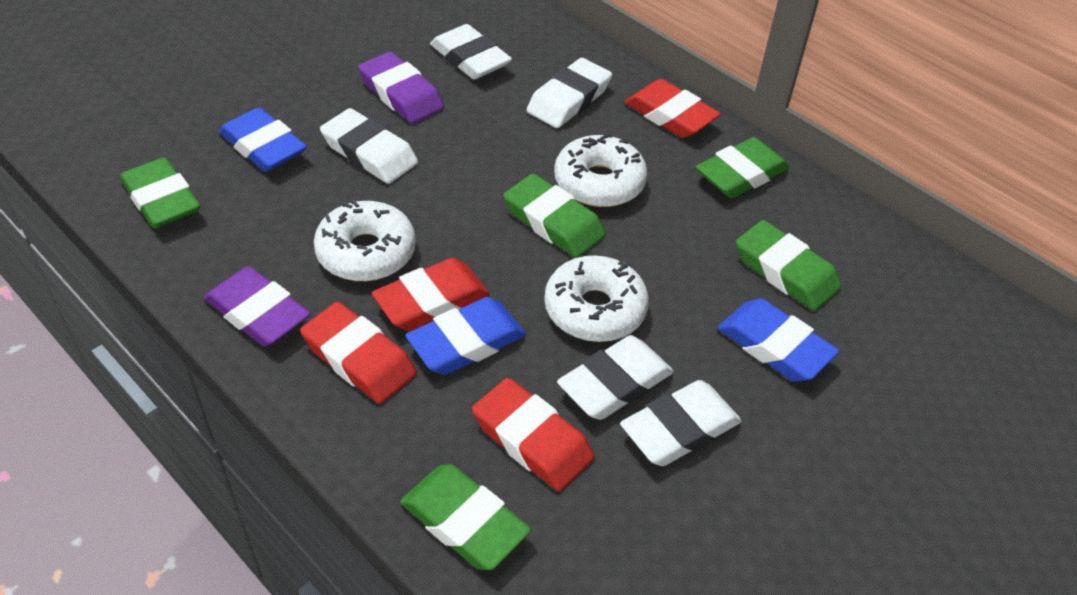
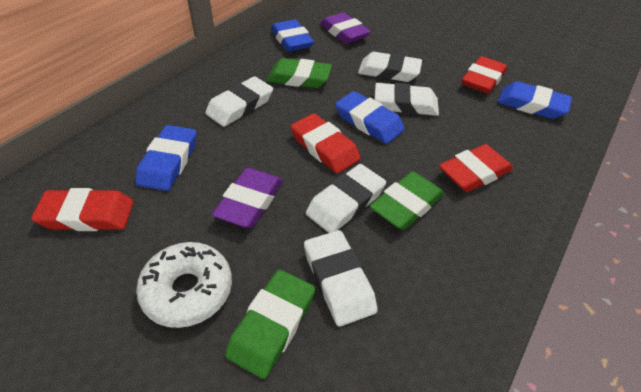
blue eraser: 3 -> 4
green eraser: 5 -> 3
white donut: 3 -> 1

